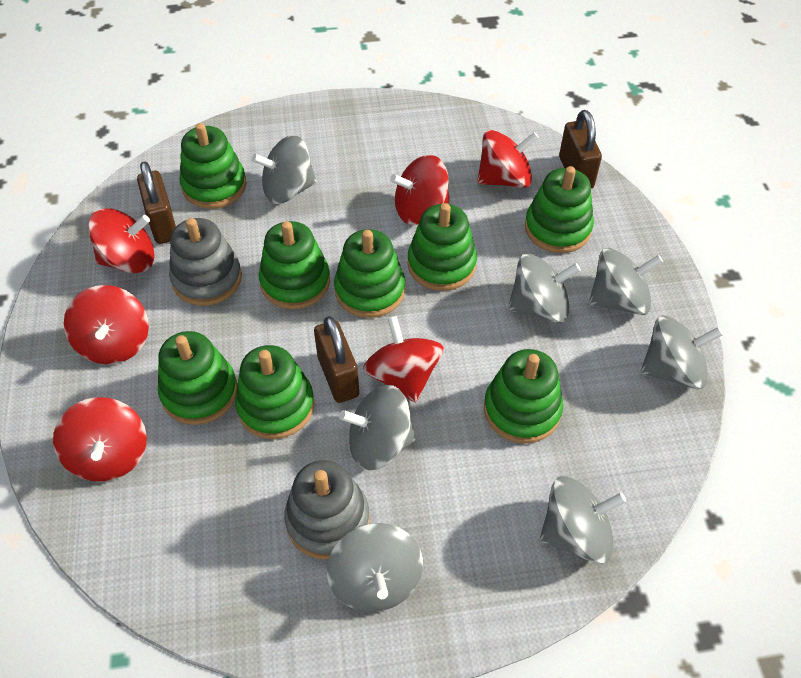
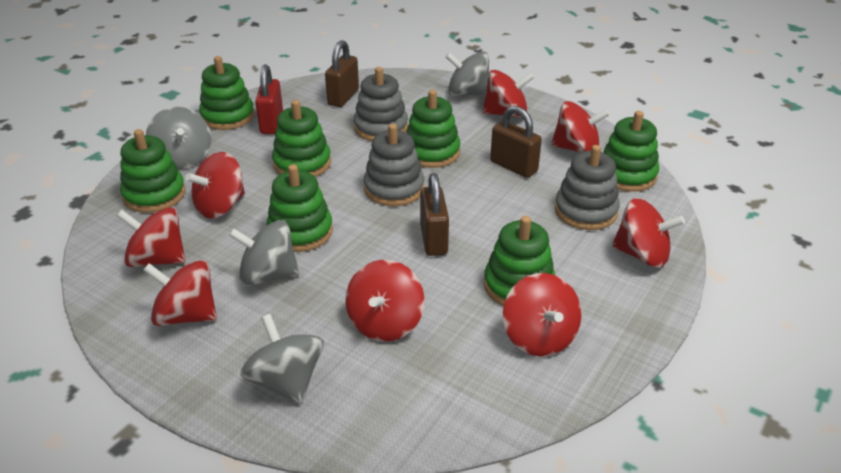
green stacking toy: 8 -> 7
grey spinning top: 7 -> 4
grey stacking toy: 2 -> 3
red padlock: 0 -> 1
red spinning top: 6 -> 8

